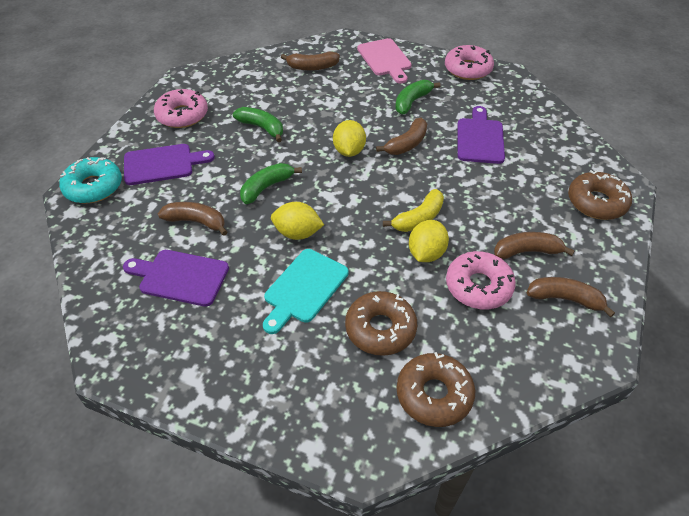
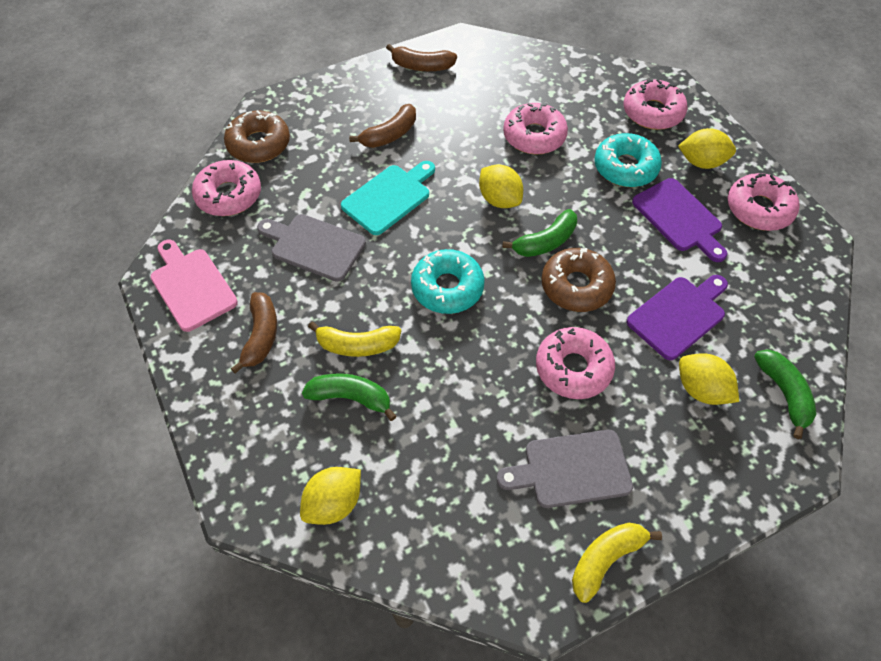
brown banana: 5 -> 3
brown donut: 3 -> 2
grey cutting board: 0 -> 2
pink donut: 3 -> 5
purple cutting board: 3 -> 2
turquoise donut: 1 -> 2
yellow banana: 1 -> 2
yellow lemon: 3 -> 4

